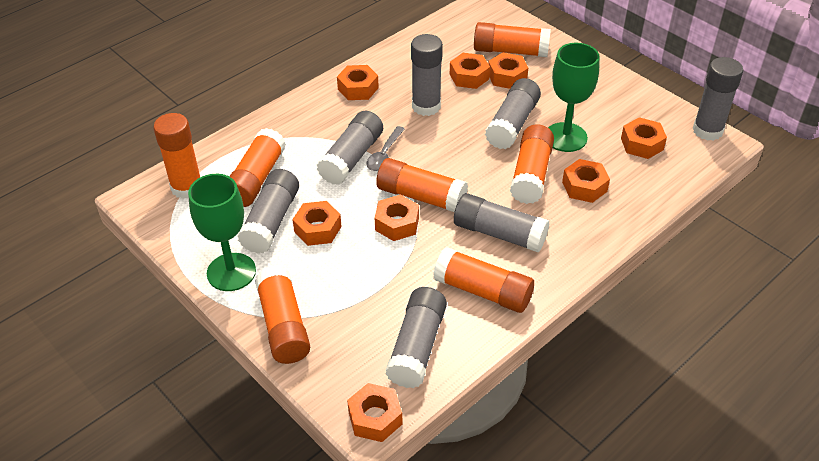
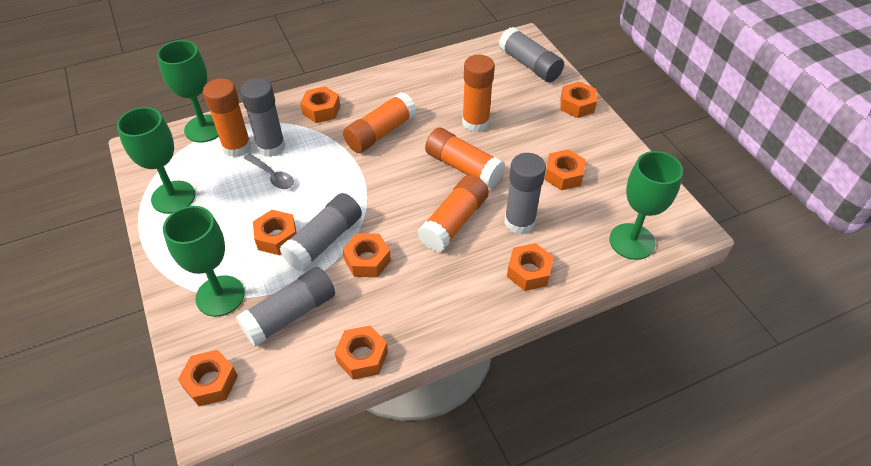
green goblet: 2 -> 4
grey glue stick: 7 -> 5
orange glue stick: 7 -> 5

